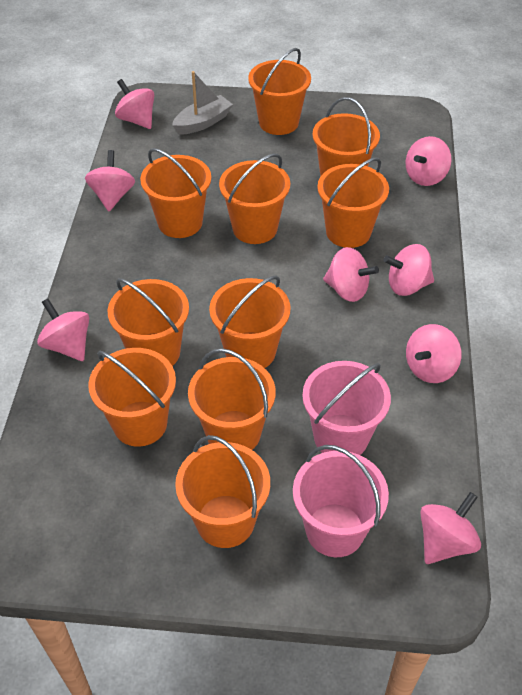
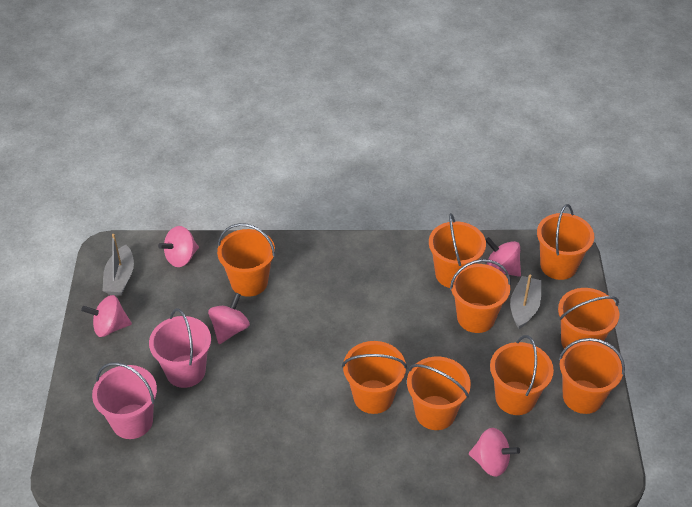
grey boat: 1 -> 2
orange bucket: 10 -> 9
pink spinning top: 8 -> 5

